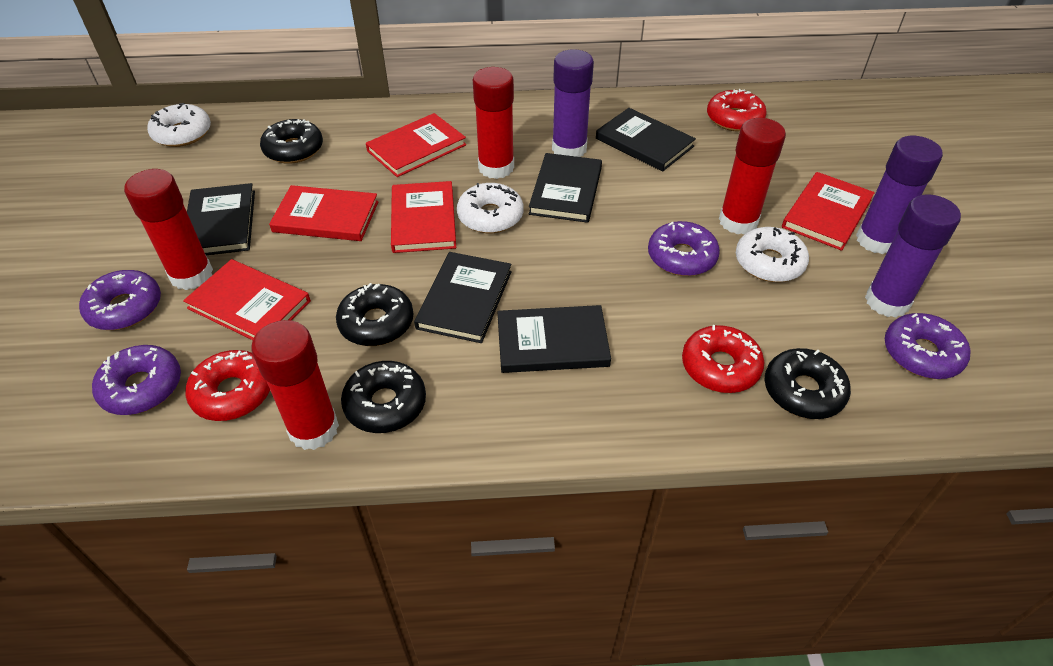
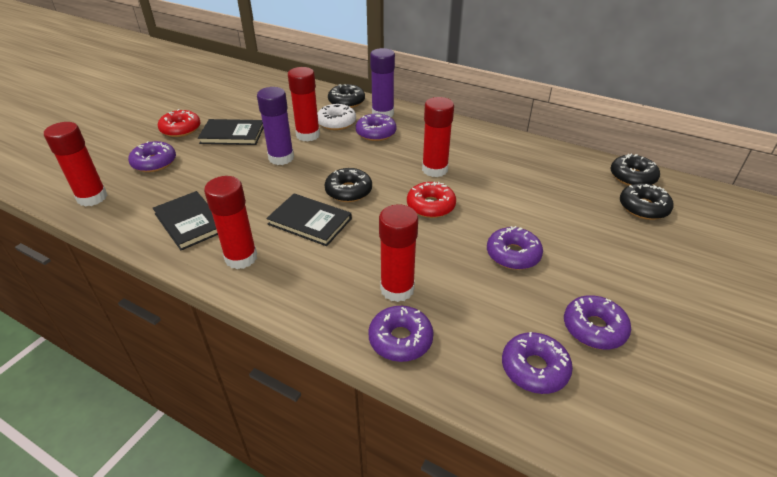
black book: 5 -> 3
purple donut: 4 -> 6
purple glue stick: 3 -> 2
red book: 5 -> 0
red donut: 3 -> 2
red glue stick: 4 -> 5
white donut: 3 -> 1

